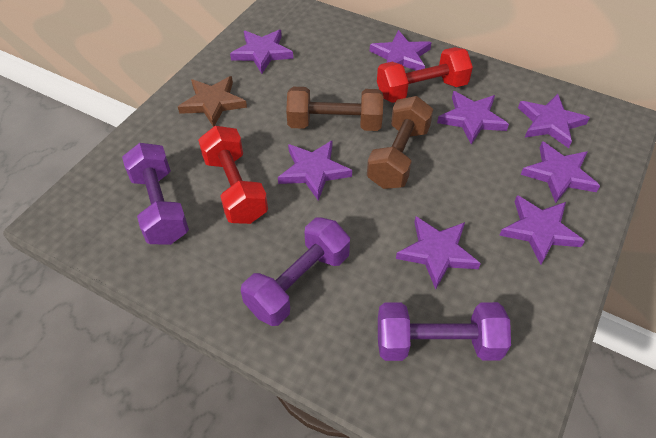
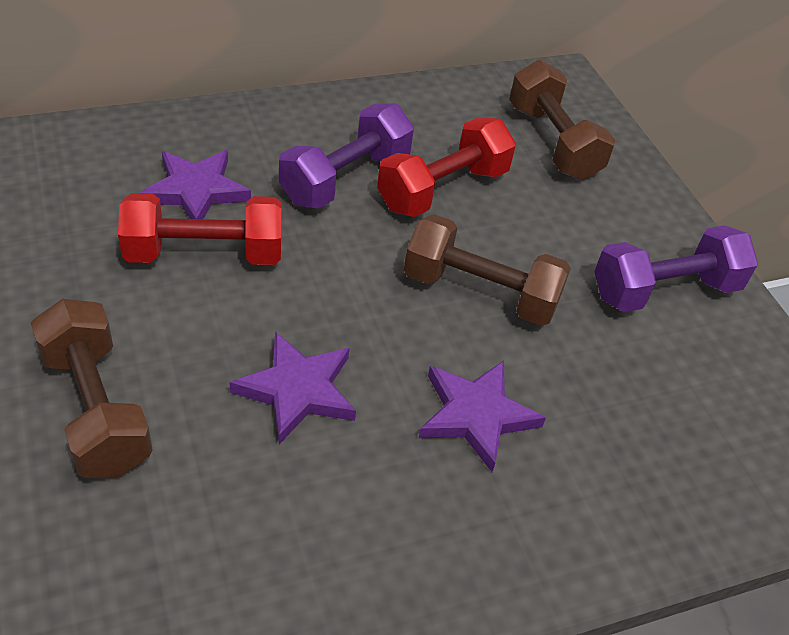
brown dumbbell: 2 -> 3
brown star: 1 -> 0
purple dumbbell: 3 -> 2
purple star: 8 -> 3

